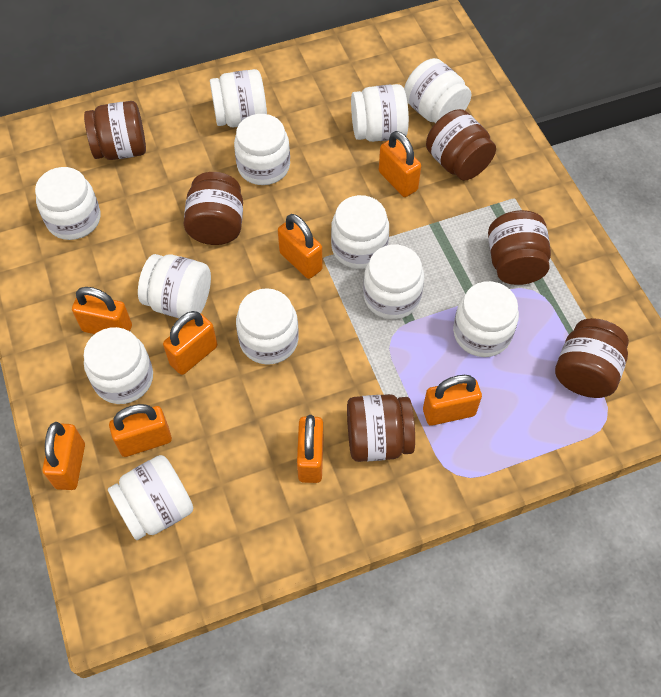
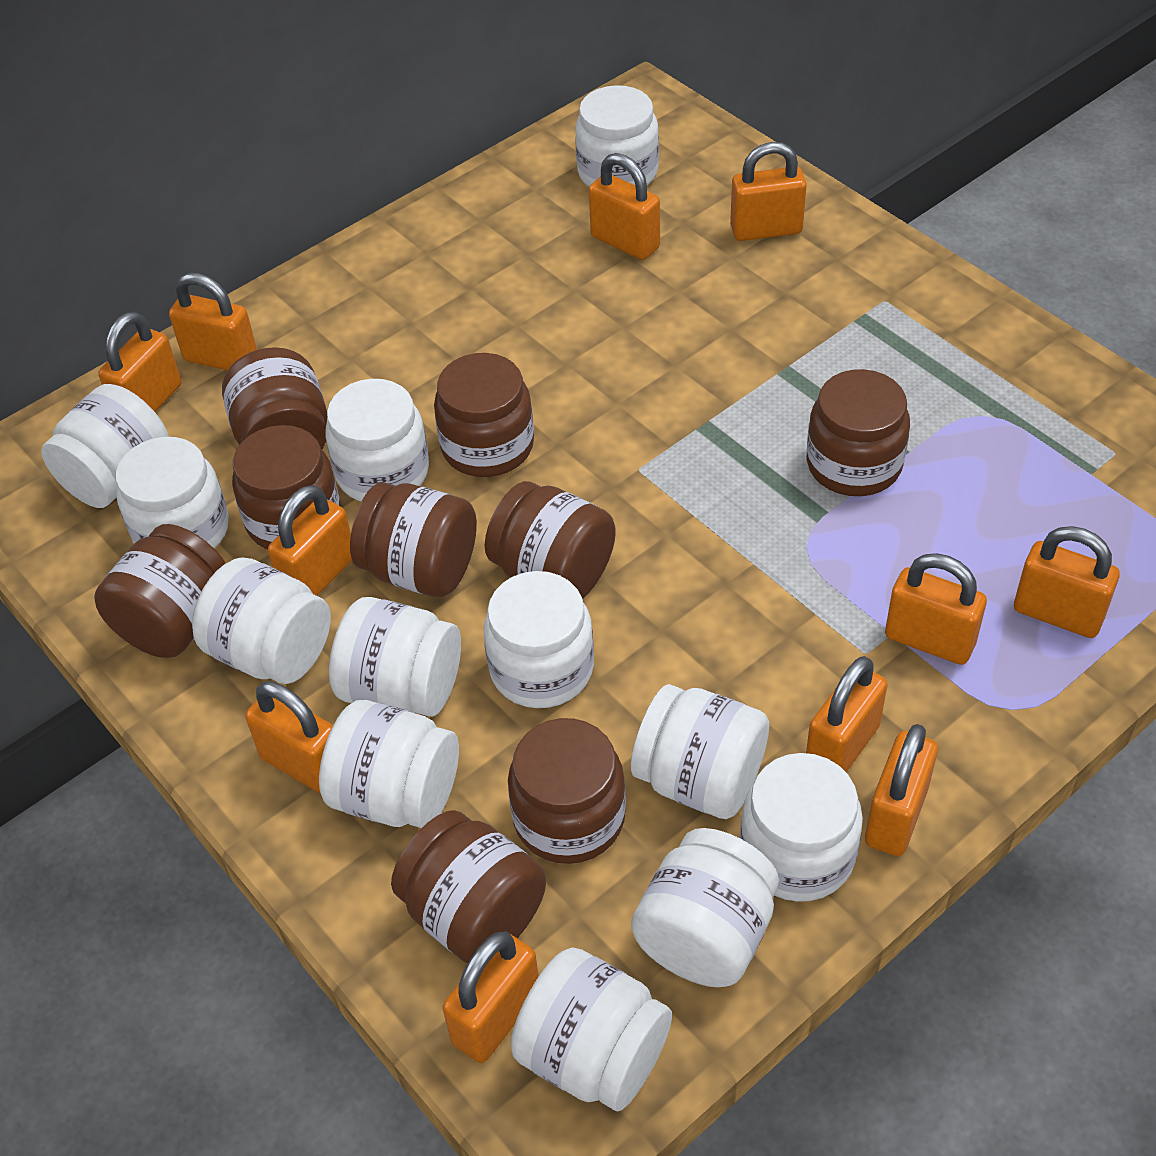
brown jar: 6 -> 9
orange padlock: 8 -> 11

